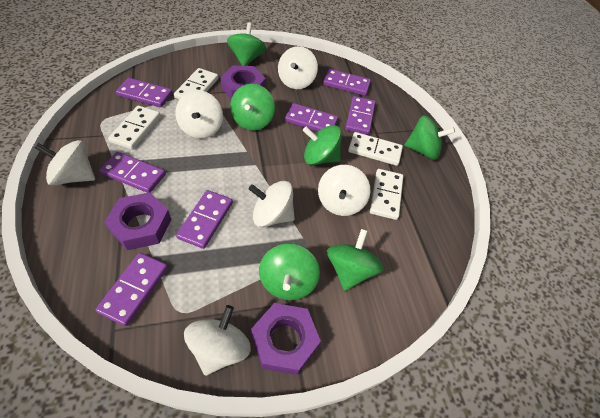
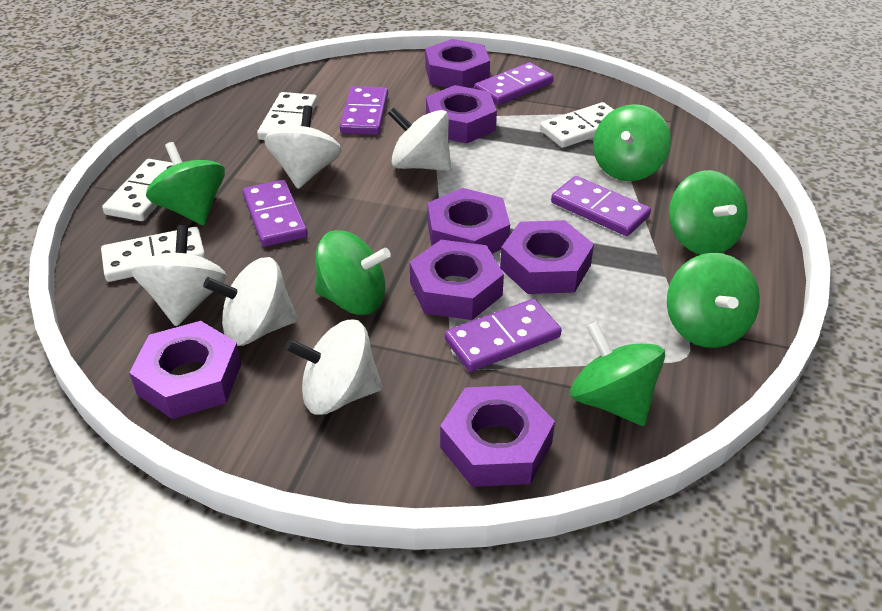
purple domino: 7 -> 5
purple nut: 3 -> 7
white spinning top: 6 -> 5

